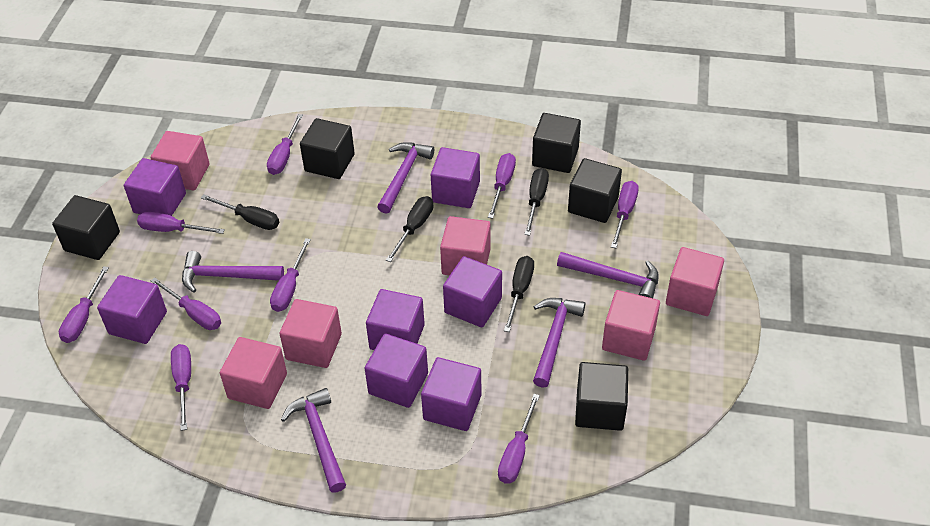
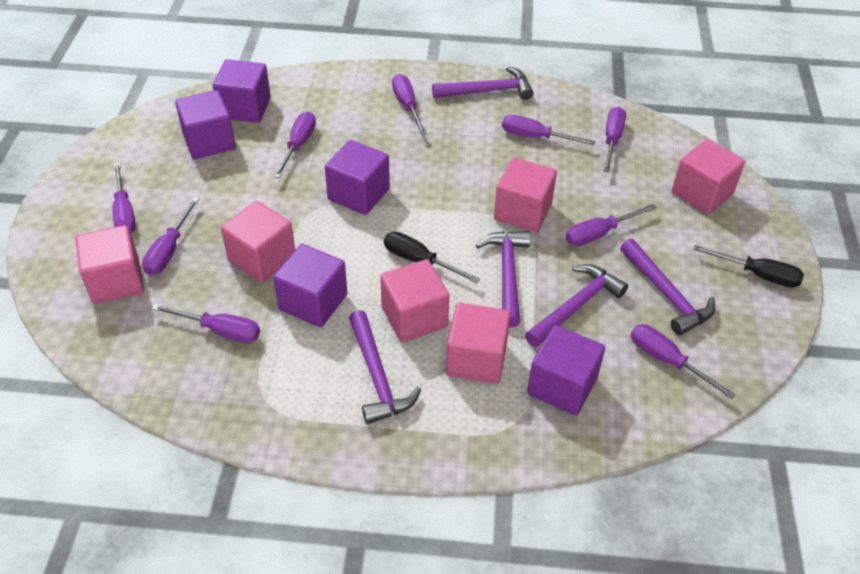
black cube: 5 -> 0
black screwdriver: 4 -> 2
purple cube: 7 -> 5

